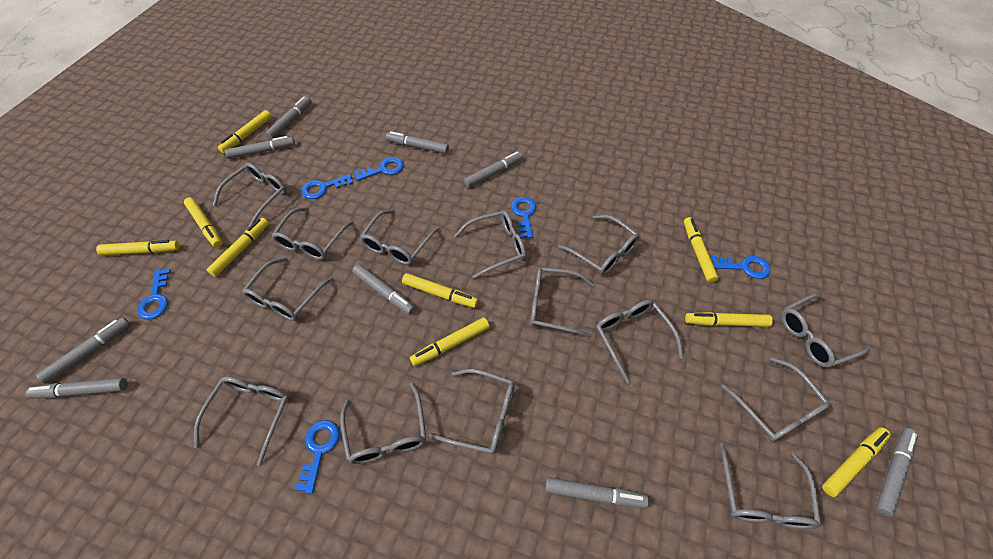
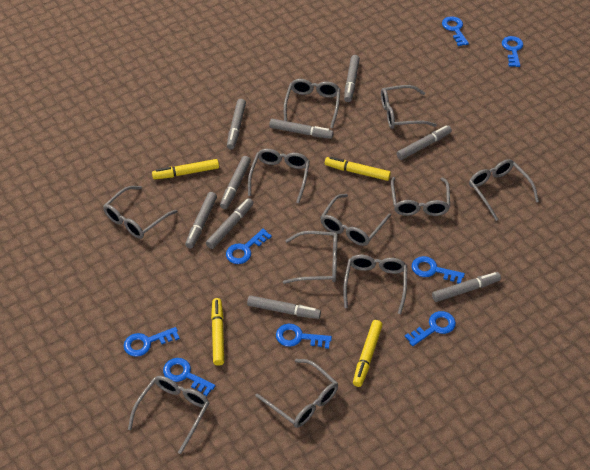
blue key: 6 -> 8
grey glasses: 14 -> 11
yellow marker: 9 -> 4

